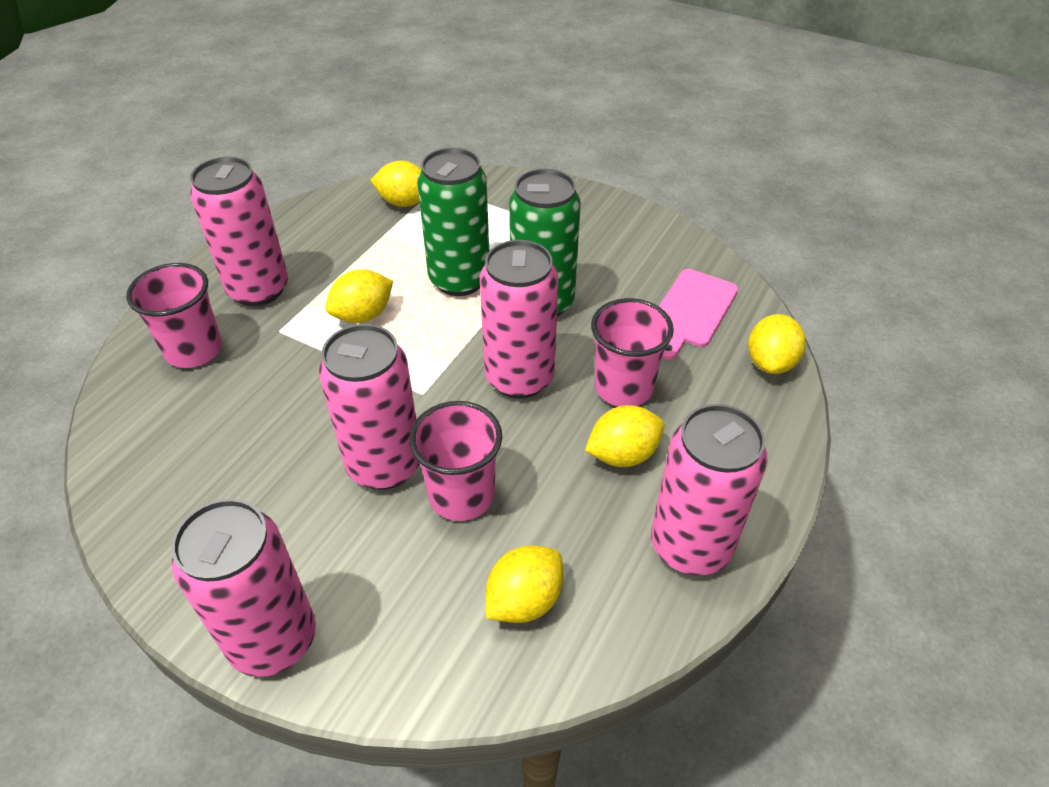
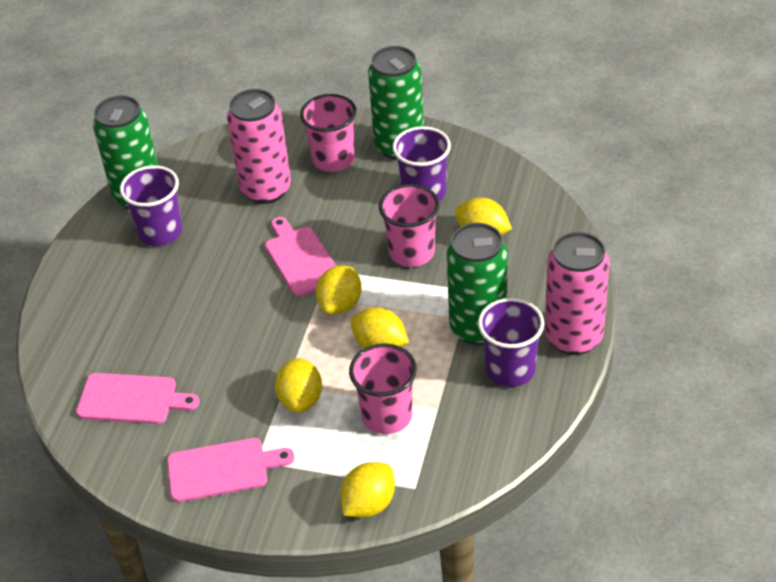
green can: 2 -> 3
pink can: 5 -> 2
pink cutting board: 1 -> 3
purple cup: 0 -> 3

